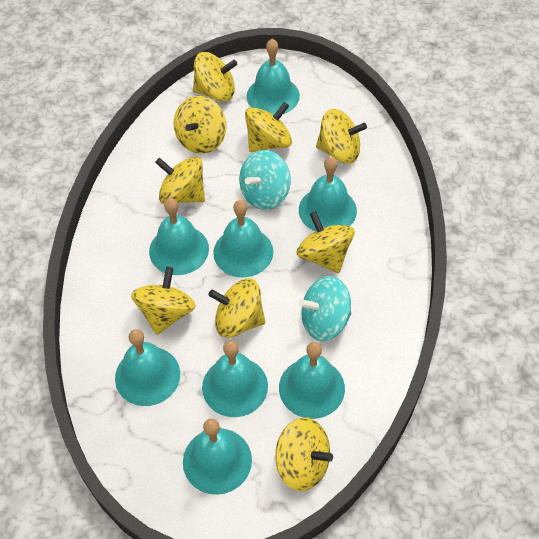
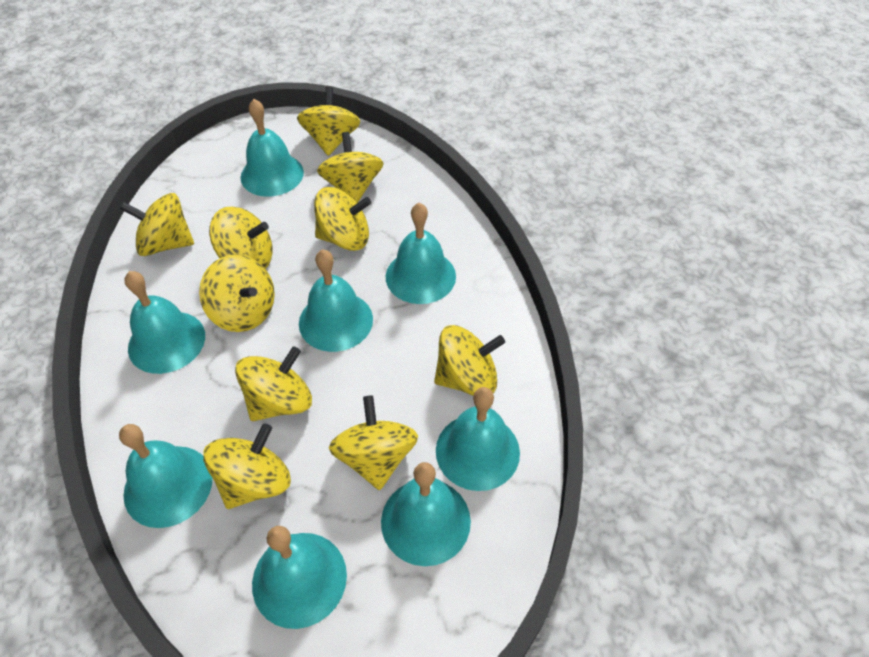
turquoise spinning top: 2 -> 0
yellow spinning top: 9 -> 10

